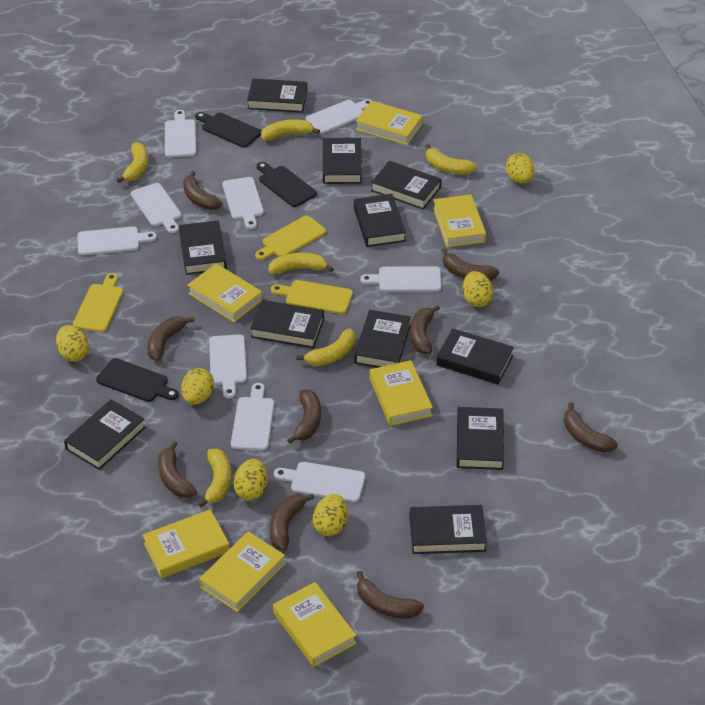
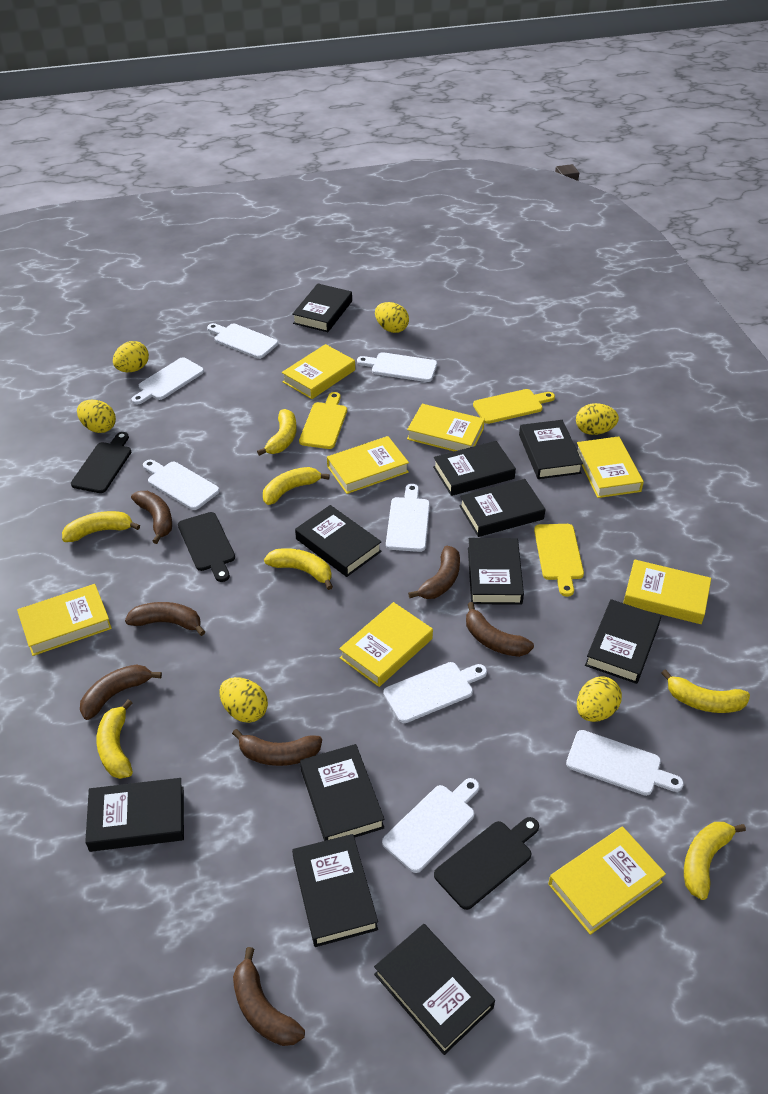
brown banana: 9 -> 7
white cutting board: 9 -> 8
yellow banana: 6 -> 7
yellow book: 7 -> 8

